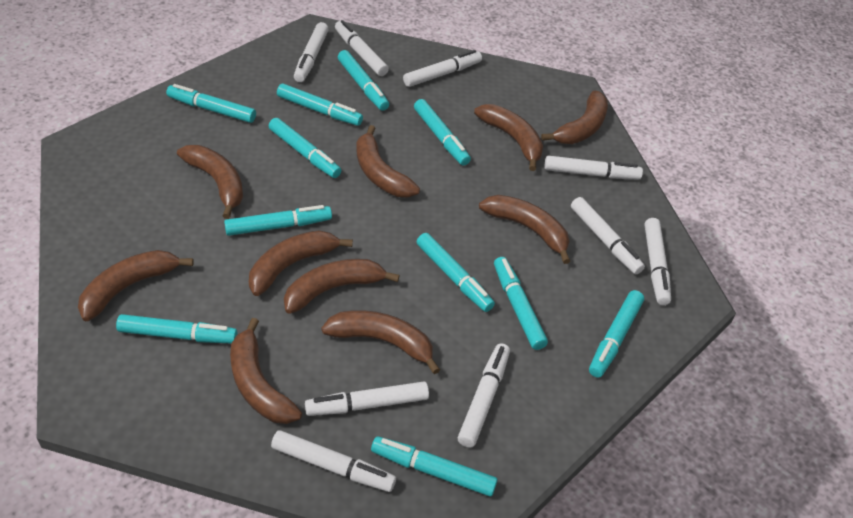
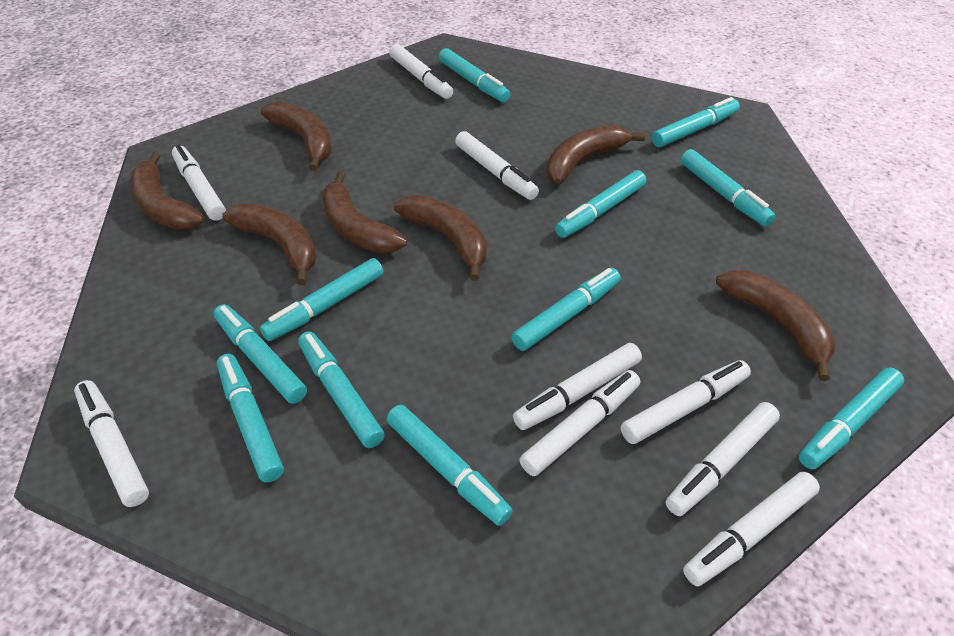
brown banana: 10 -> 7

